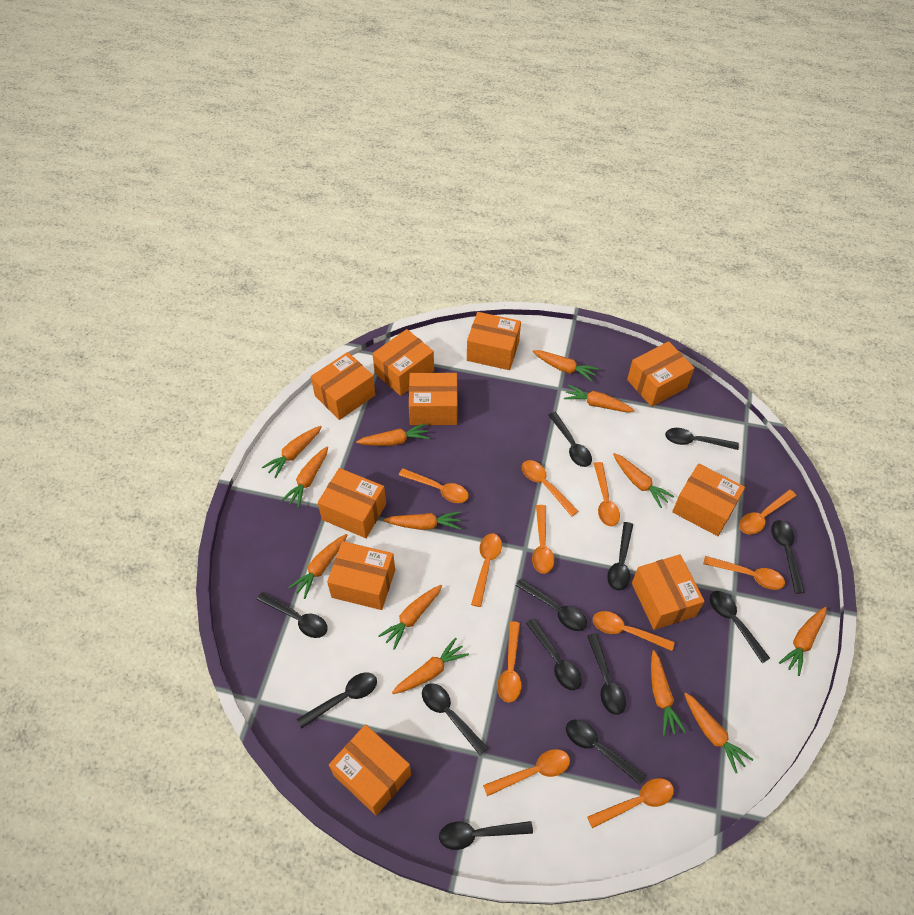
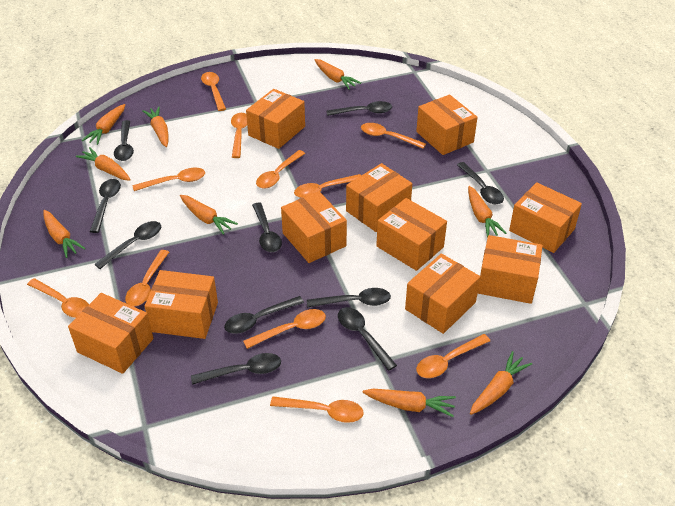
black spoon: 13 -> 10
orange carrot: 13 -> 9

